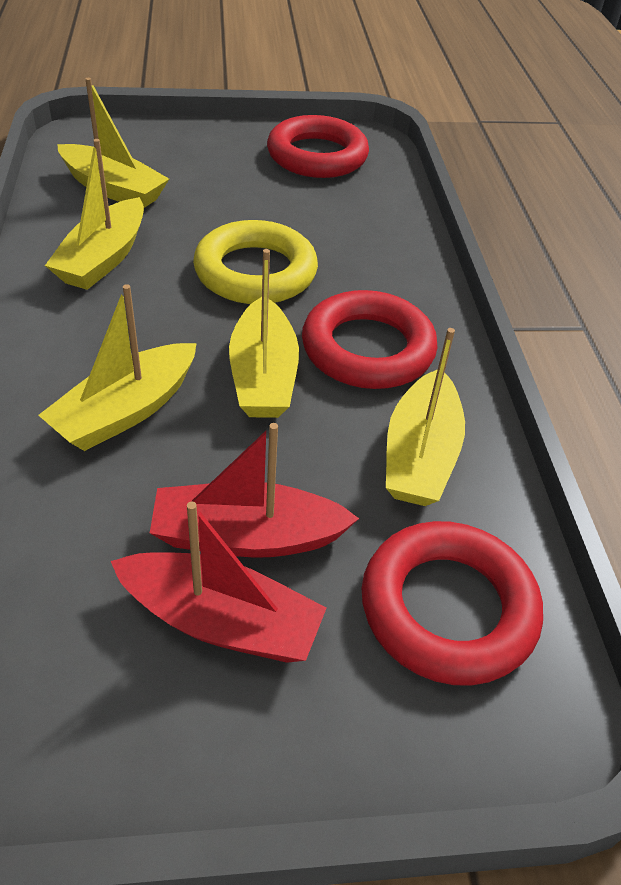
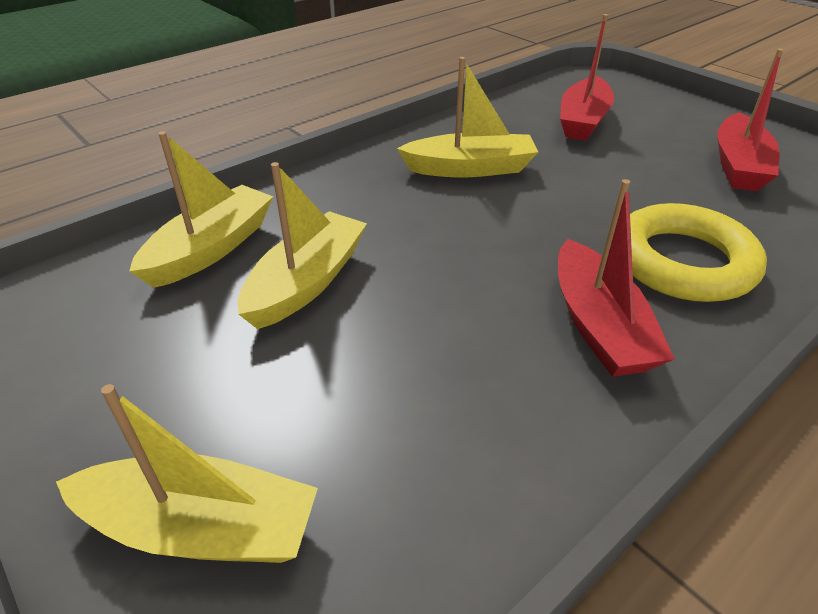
red boat: 2 -> 3
red ring: 3 -> 0
yellow boat: 5 -> 4

